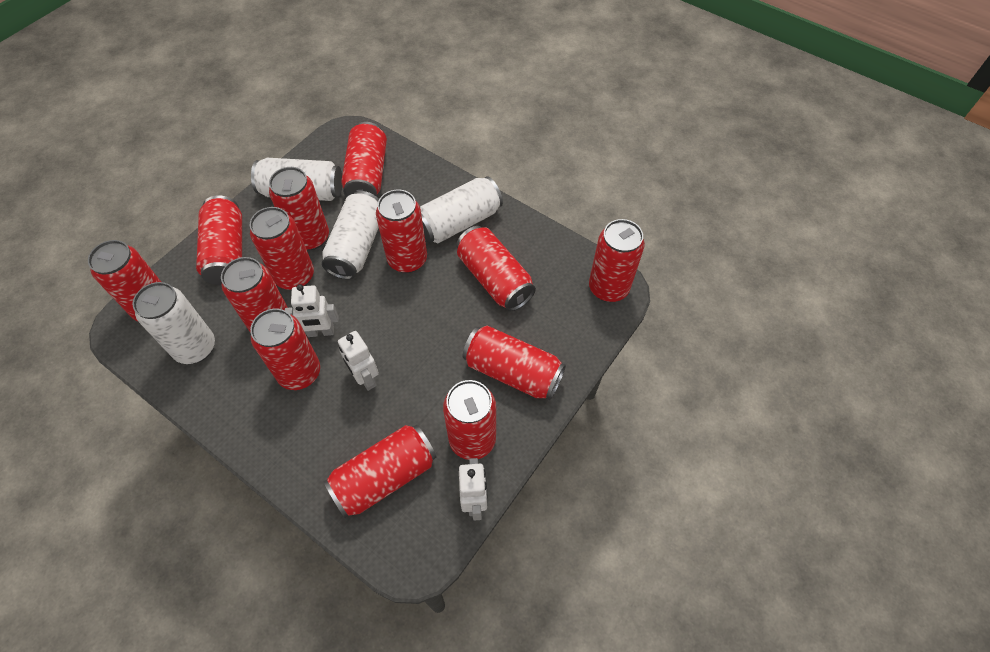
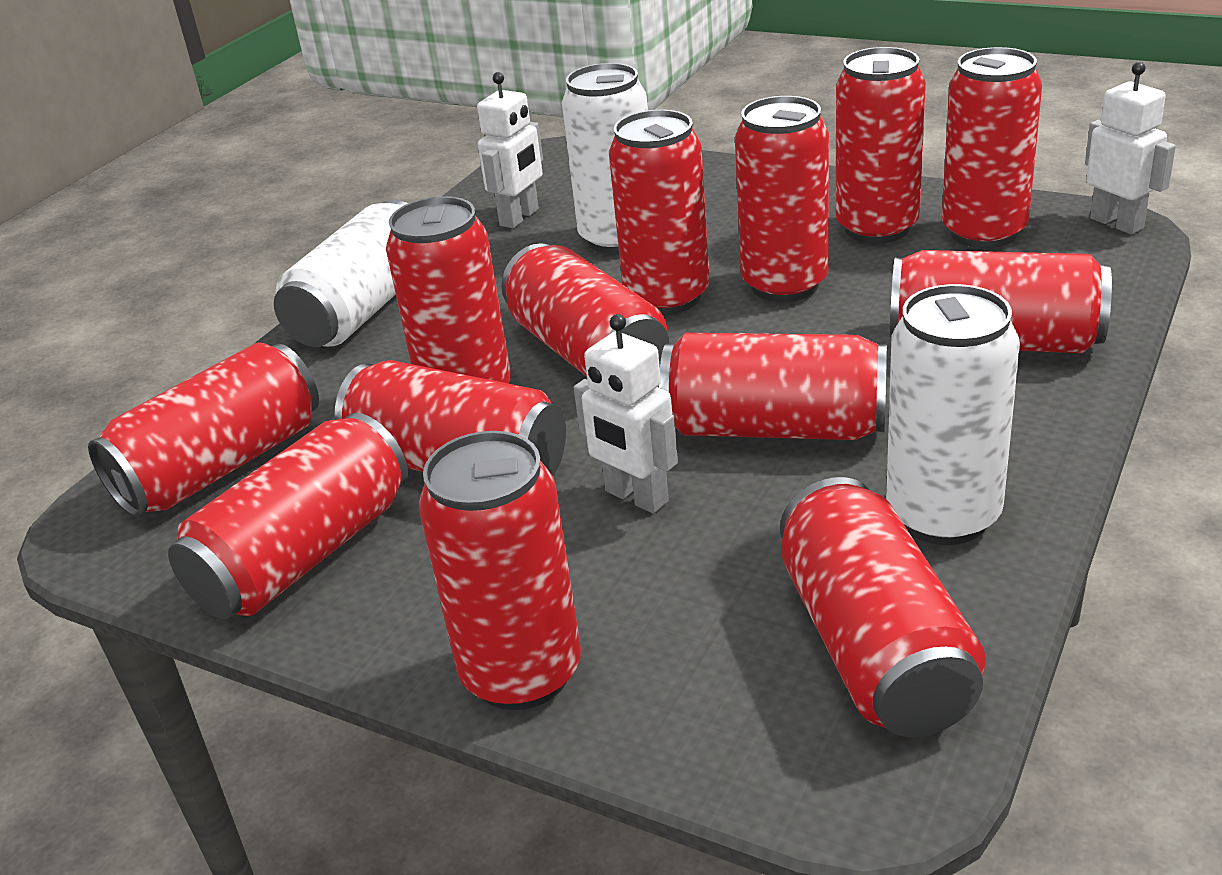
white can: 4 -> 3

